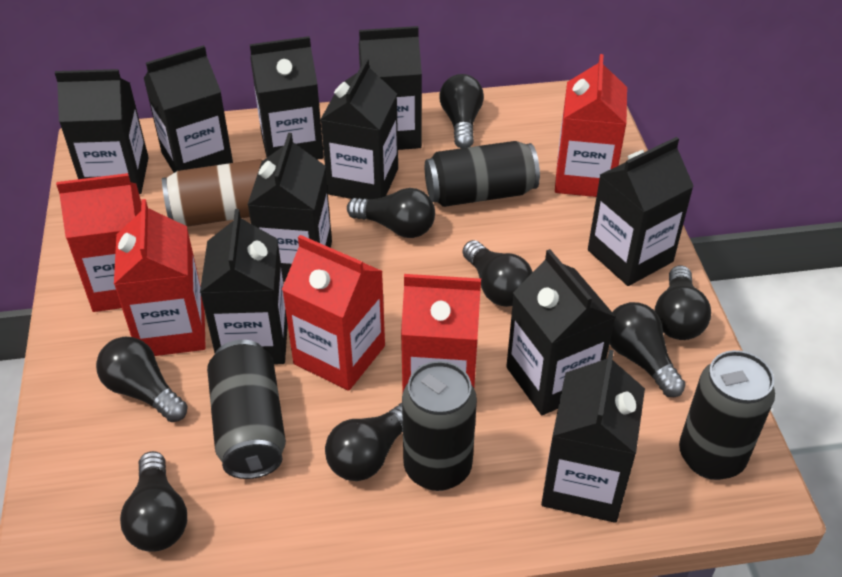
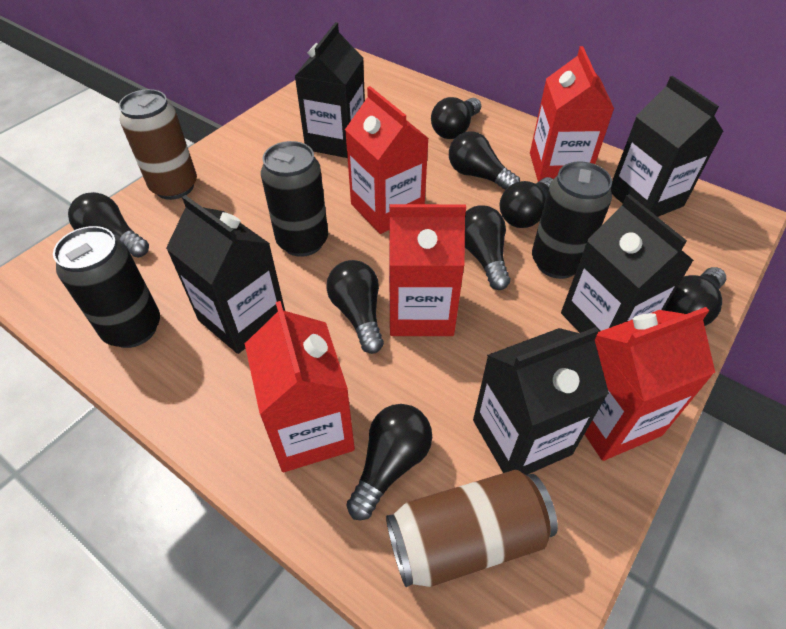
black can: 4 -> 3
black carton: 10 -> 5
brown can: 1 -> 2

